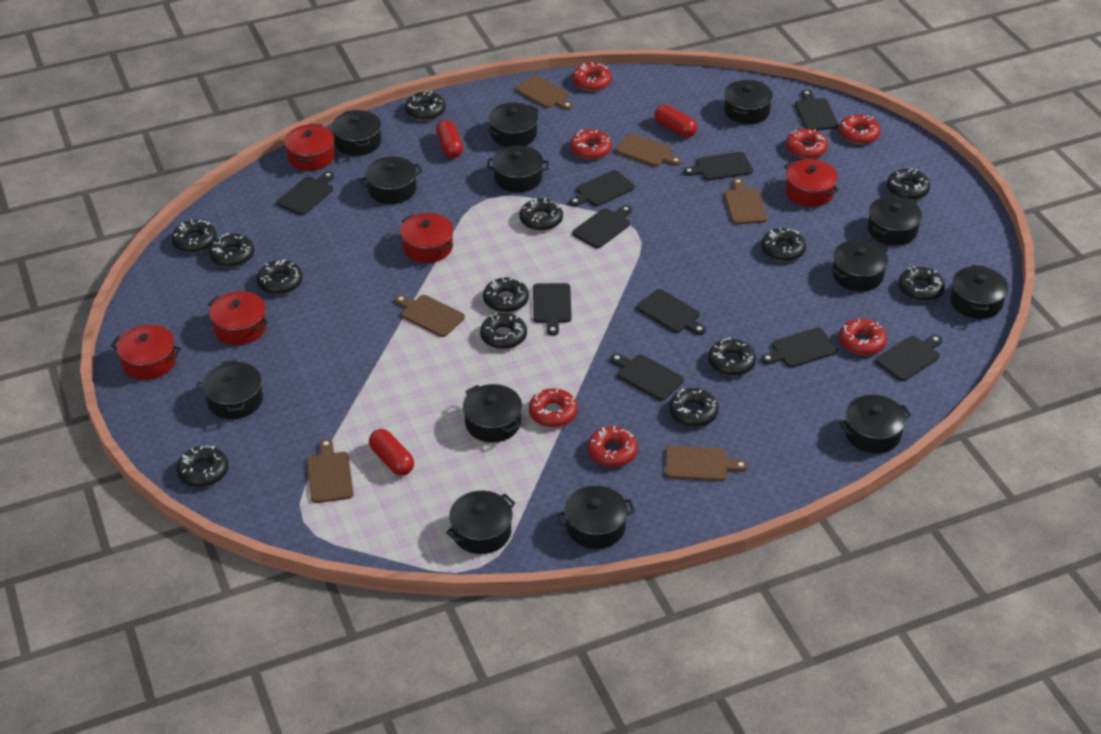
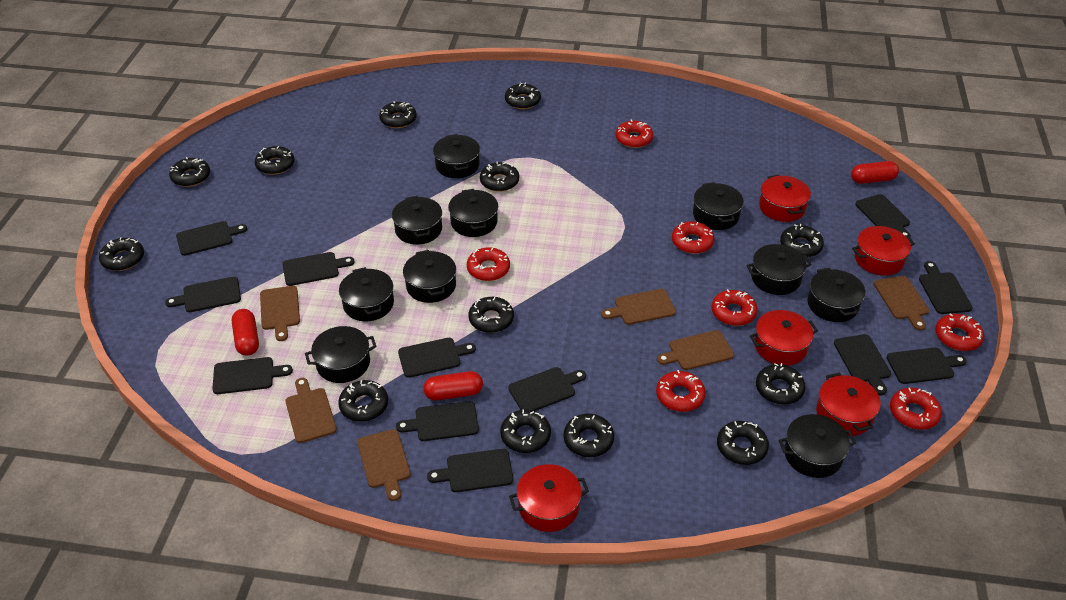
black cutting board: 10 -> 12
black pot: 13 -> 10

